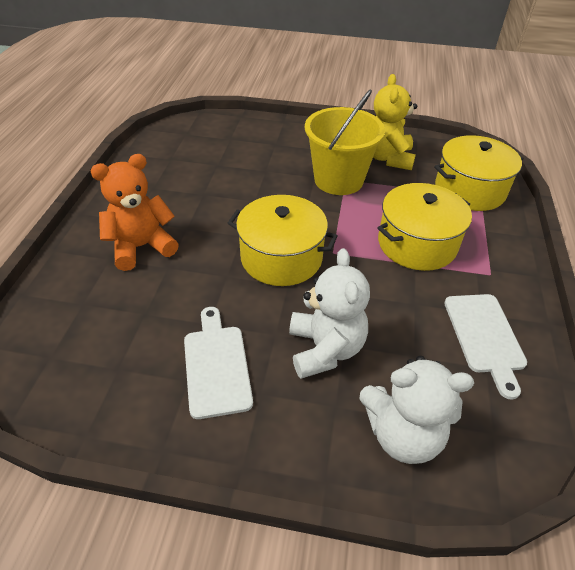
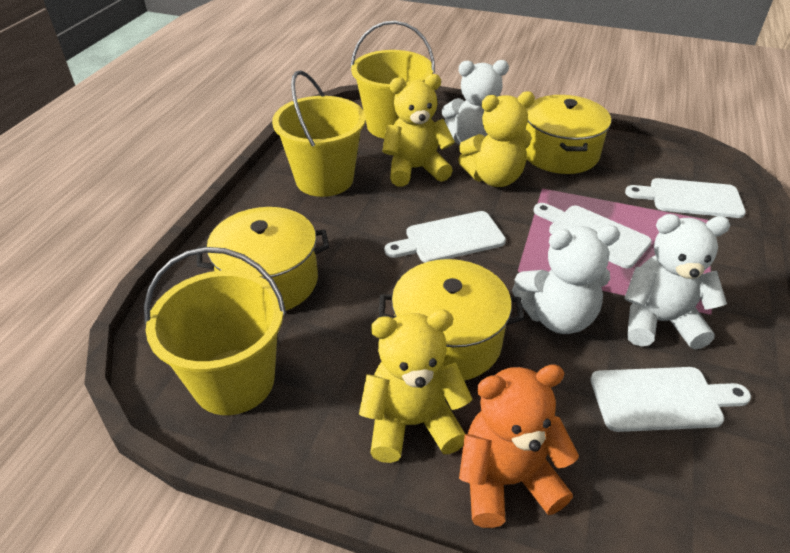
white cutting board: 2 -> 4
white teddy bear: 2 -> 3
yellow bucket: 1 -> 3
yellow teddy bear: 1 -> 3

